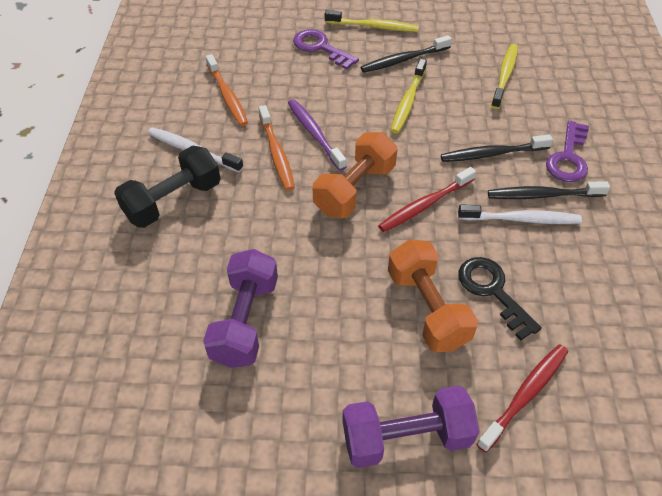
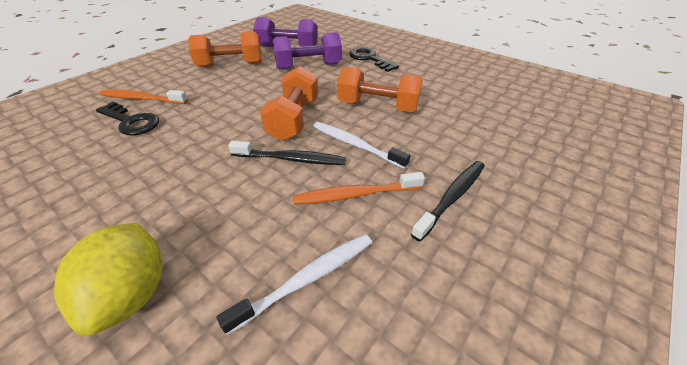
black dumbbell: 1 -> 0
black key: 1 -> 2
black toothbrush: 3 -> 2
orange dumbbell: 2 -> 3
purple key: 2 -> 0
purple toothbrush: 1 -> 0
red toothbrush: 2 -> 0
yellow lemon: 0 -> 1
yellow toothbrush: 3 -> 0

